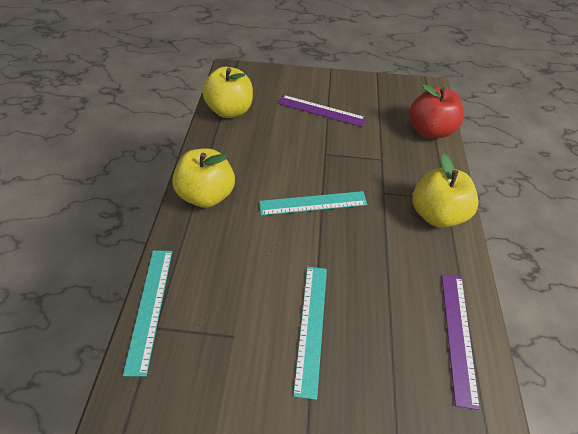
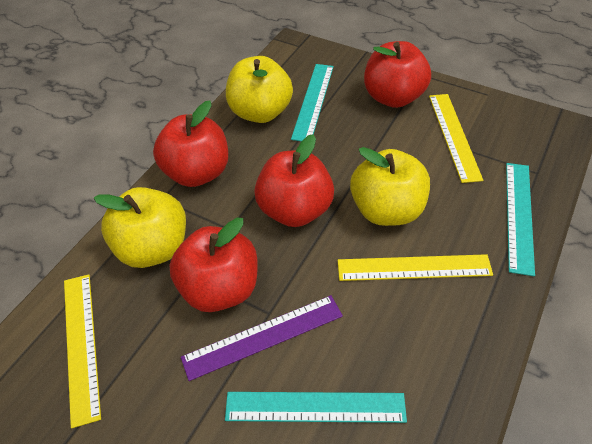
purple ruler: 2 -> 1
red apple: 1 -> 4
yellow ruler: 0 -> 3

